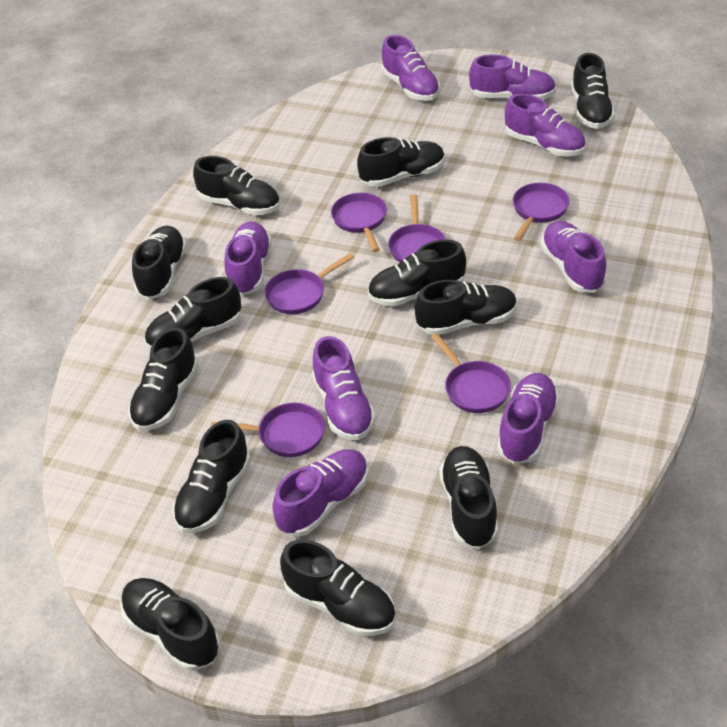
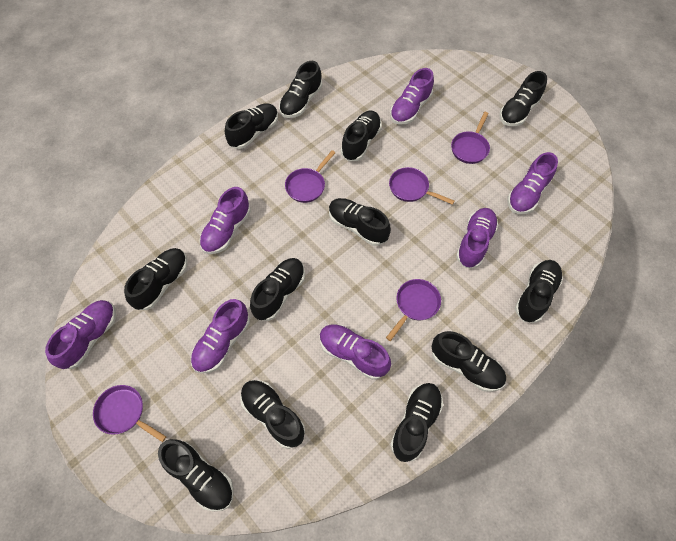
purple pan: 6 -> 5
purple shoe: 8 -> 7

